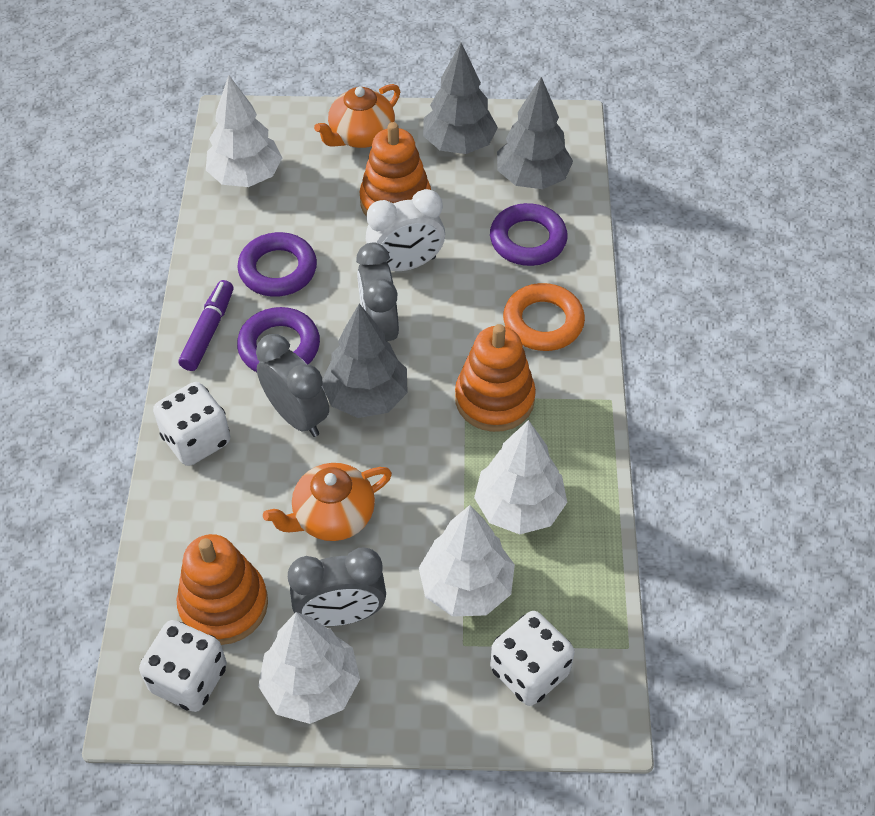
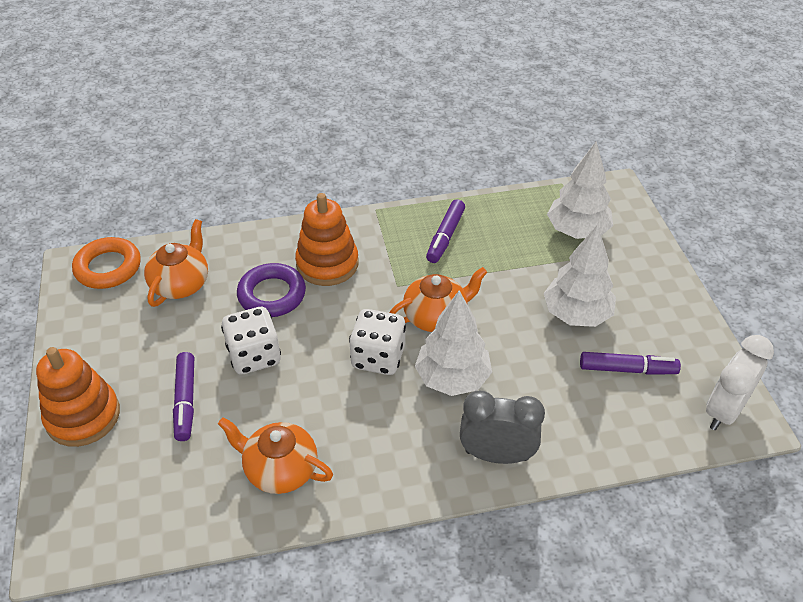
grey clock: 3 -> 1
grey tree: 3 -> 0
orange stacking toy: 3 -> 2
orange teapot: 2 -> 3
purple marker: 1 -> 3
purple ring: 3 -> 1
white dice: 3 -> 2
white tree: 4 -> 3

